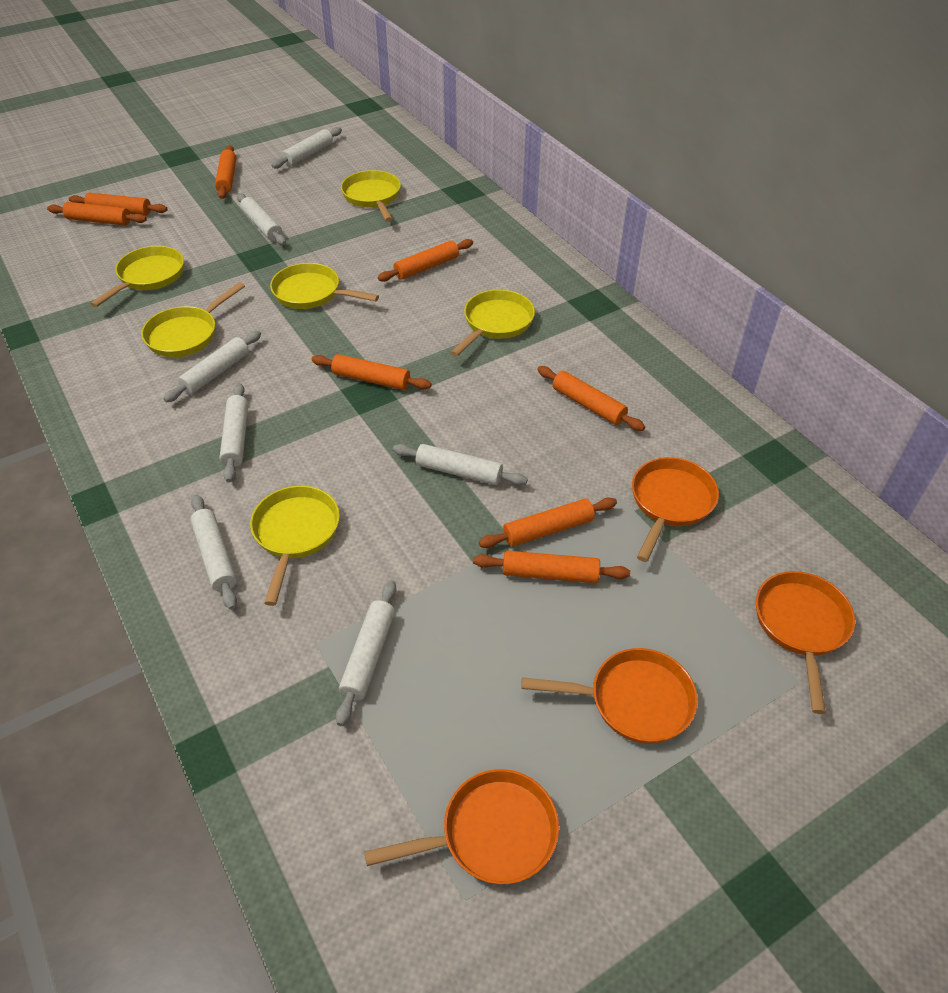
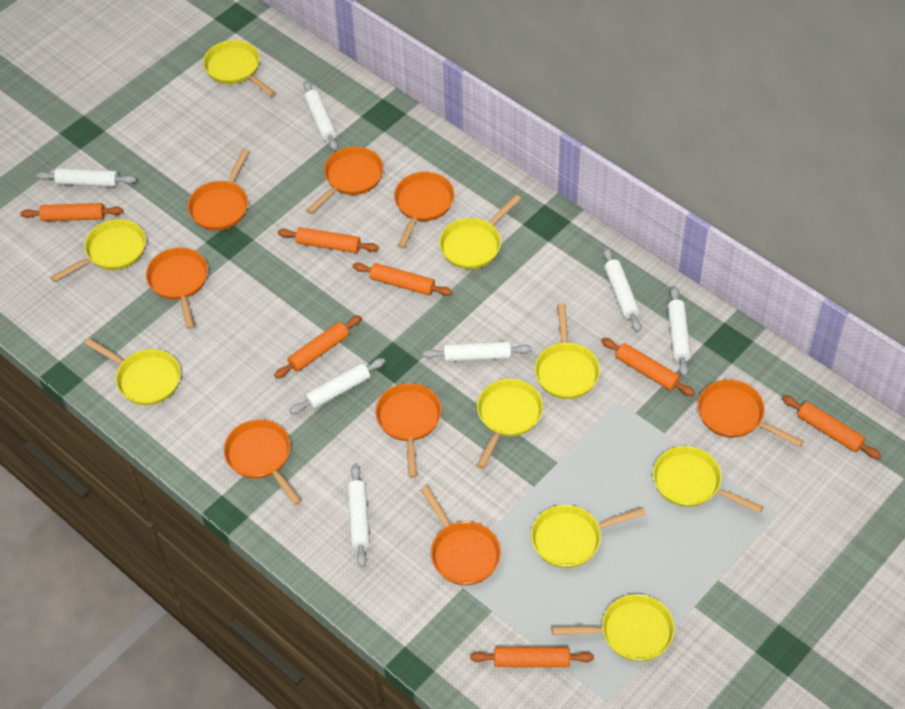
orange pan: 4 -> 8
orange rolling pin: 8 -> 7
yellow pan: 6 -> 9

